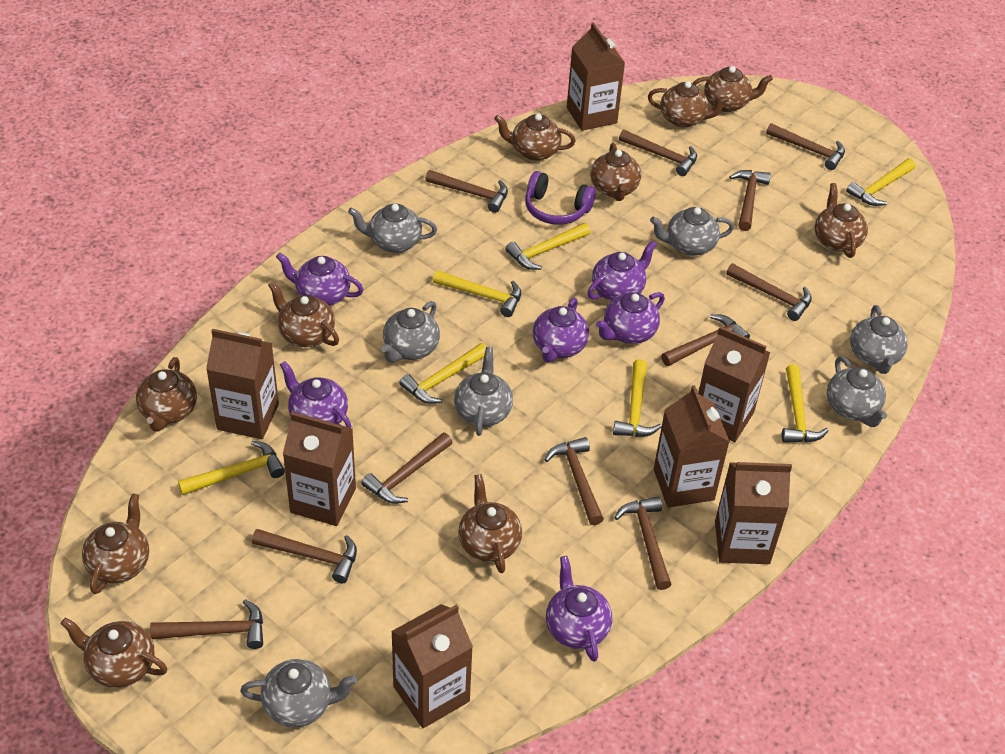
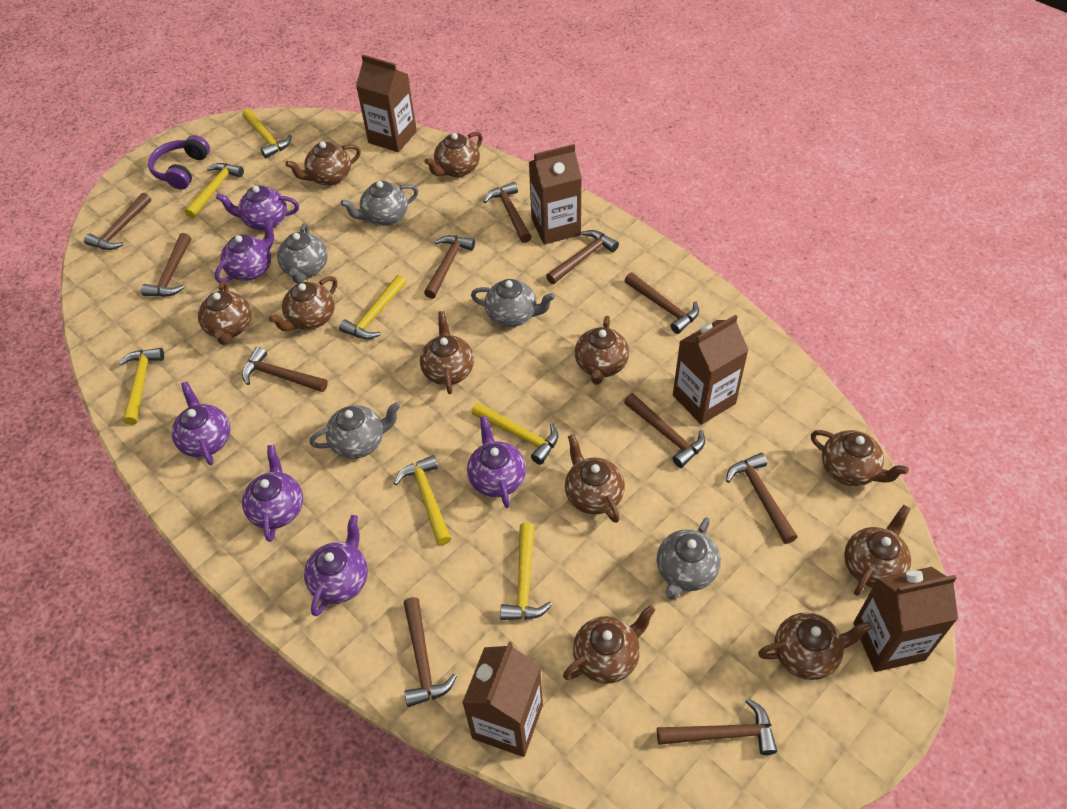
brown carton: 7 -> 5
brown teapot: 10 -> 11
grey teapot: 7 -> 5

